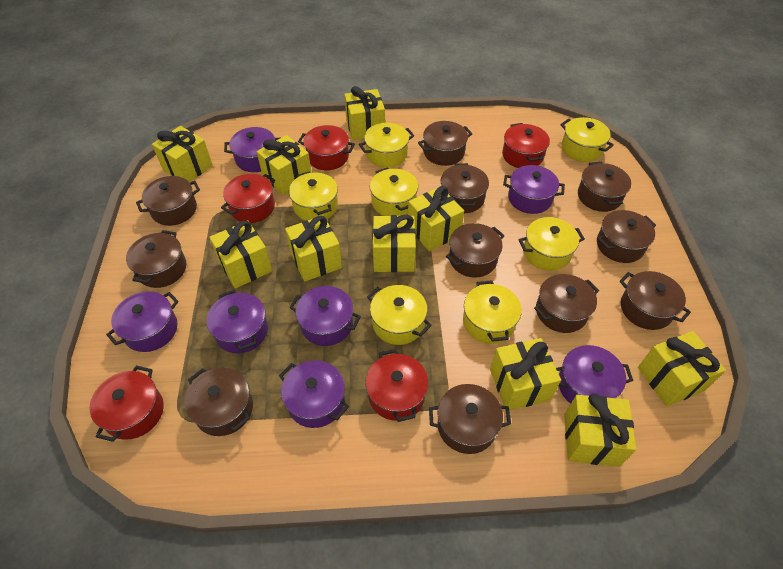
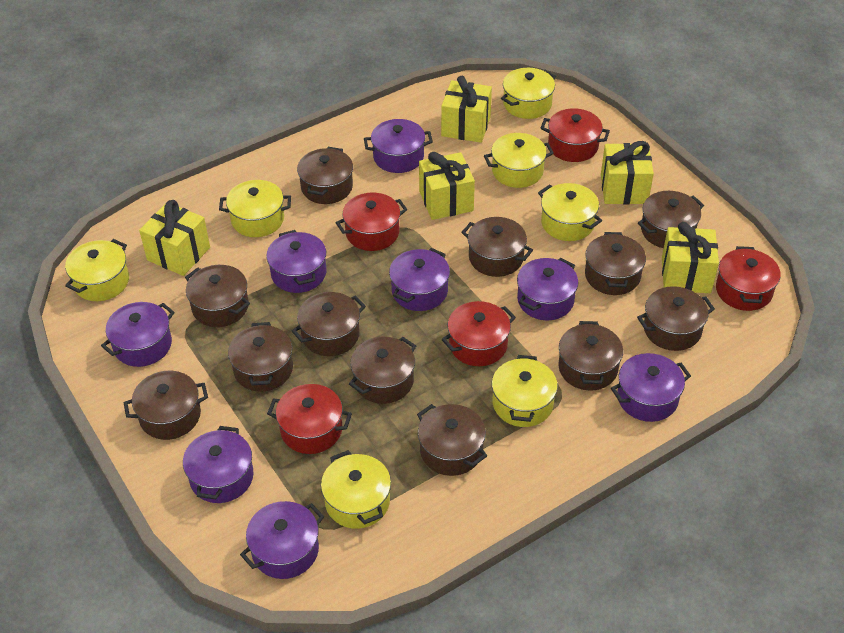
brown pot: 11 -> 12
purple pot: 7 -> 8
yellow gift: 10 -> 5

